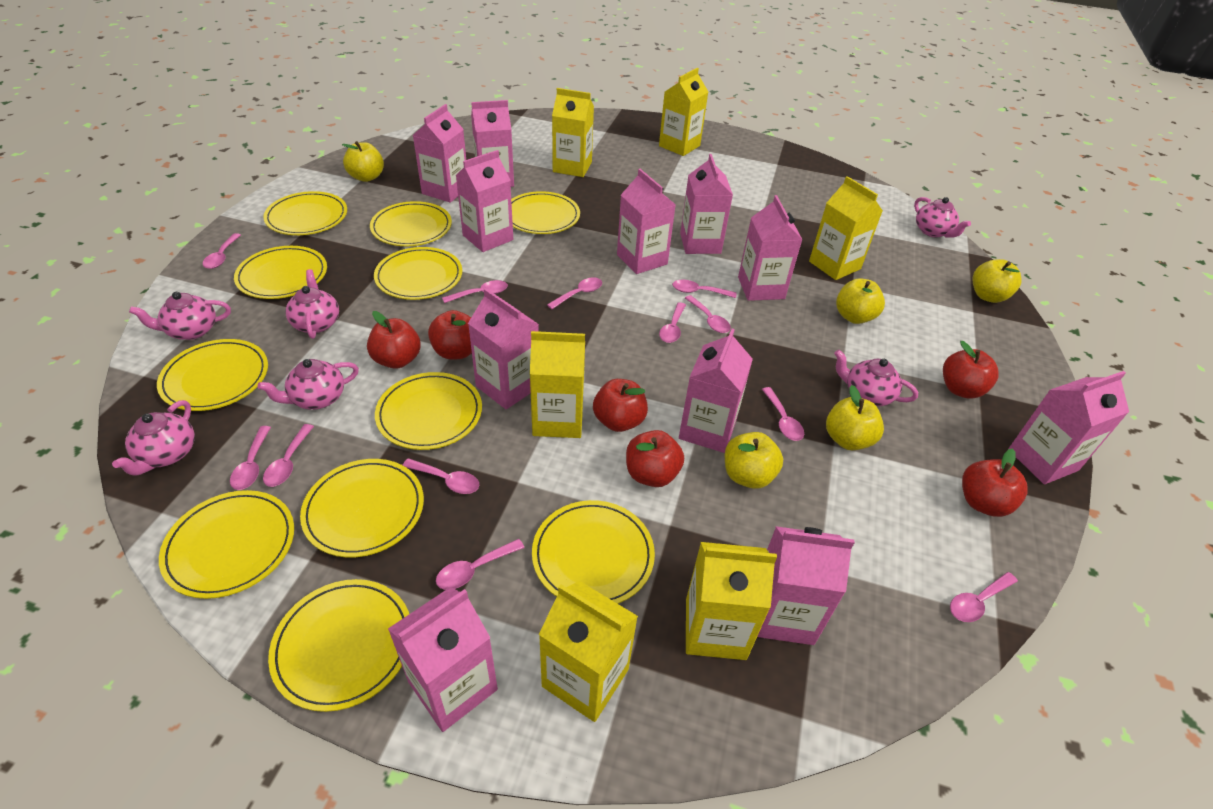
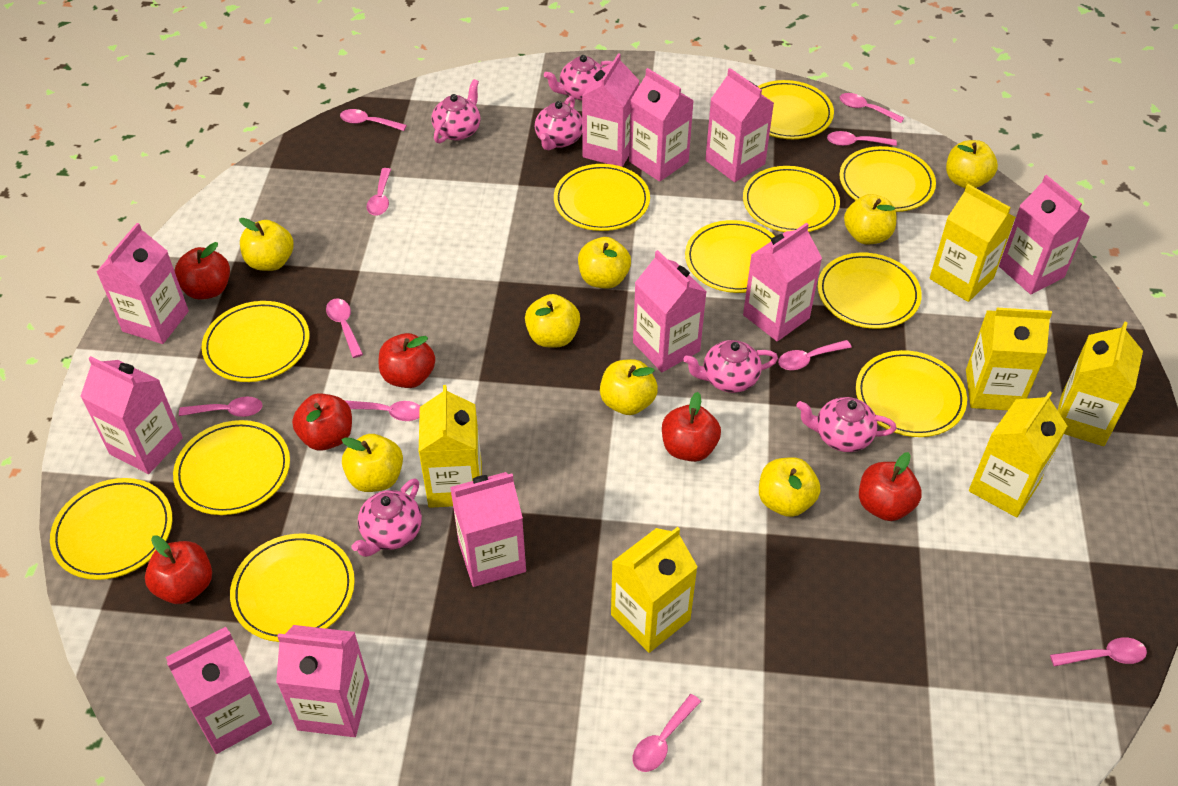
pink spoon: 12 -> 10
yellow apple: 5 -> 8

